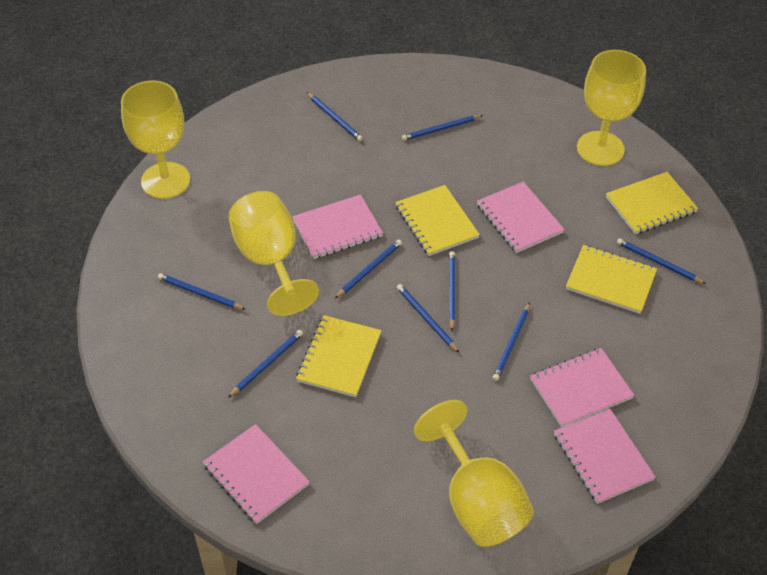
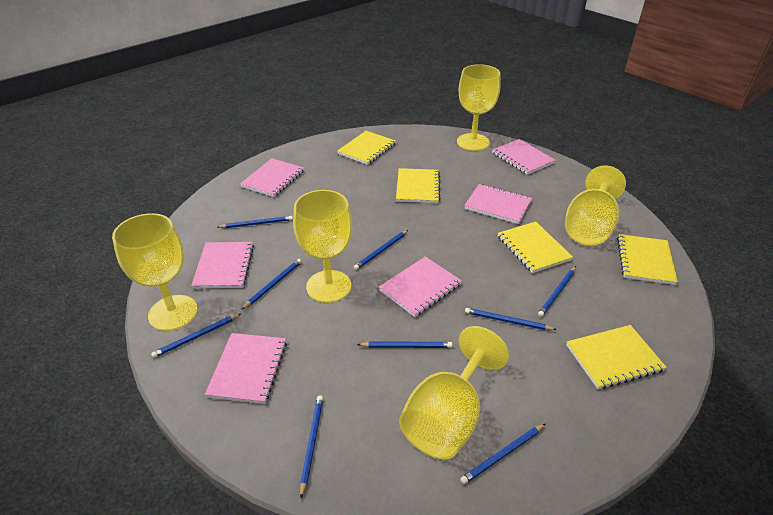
pink notebook: 5 -> 6
yellow goblet: 4 -> 5
yellow notebook: 4 -> 5

